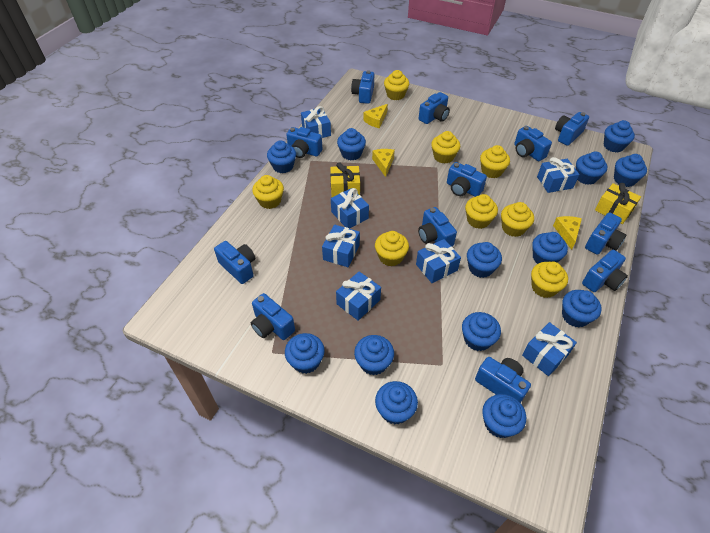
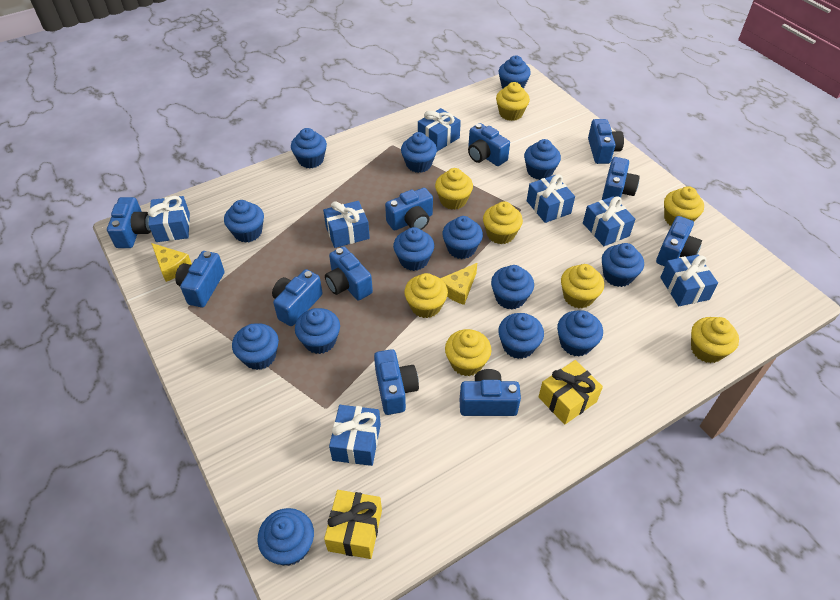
blue camera: 12 -> 11
blue cupcake: 13 -> 14
yellow cheese: 3 -> 2

